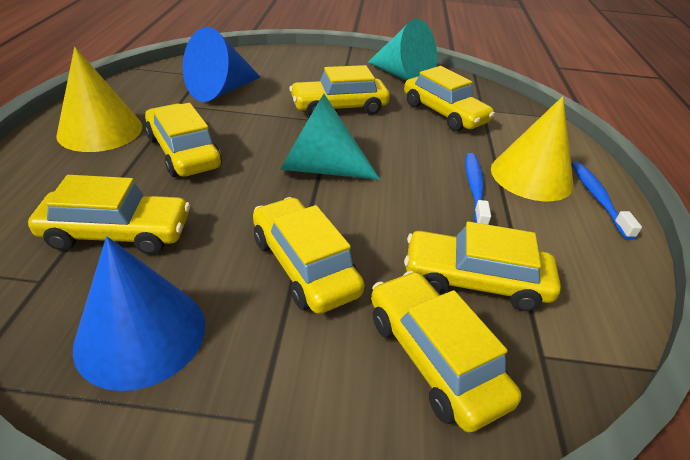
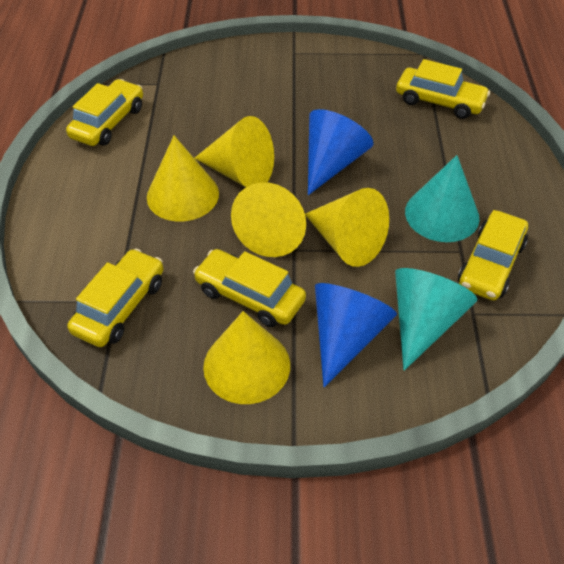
blue toothbrush: 2 -> 0
yellow car: 7 -> 5
yellow cone: 2 -> 5

